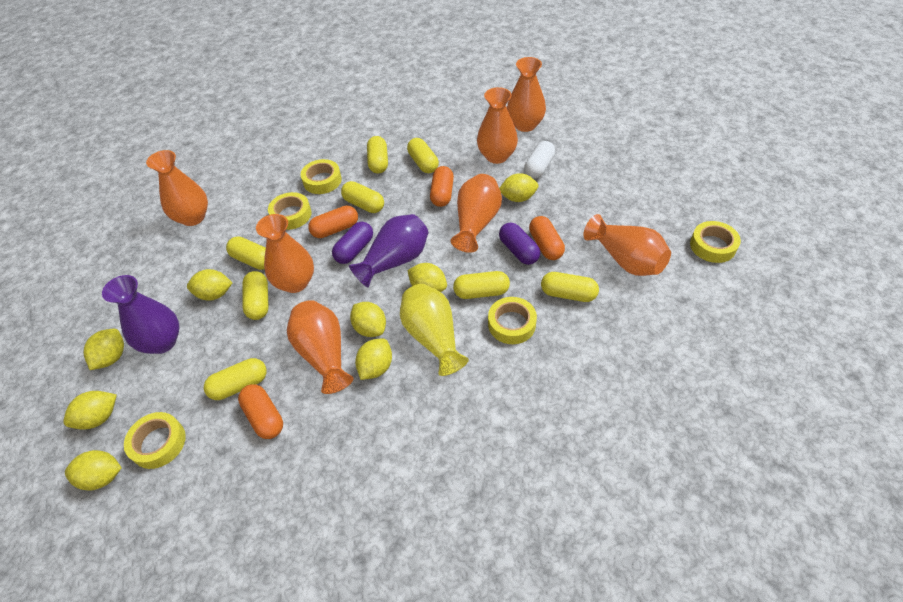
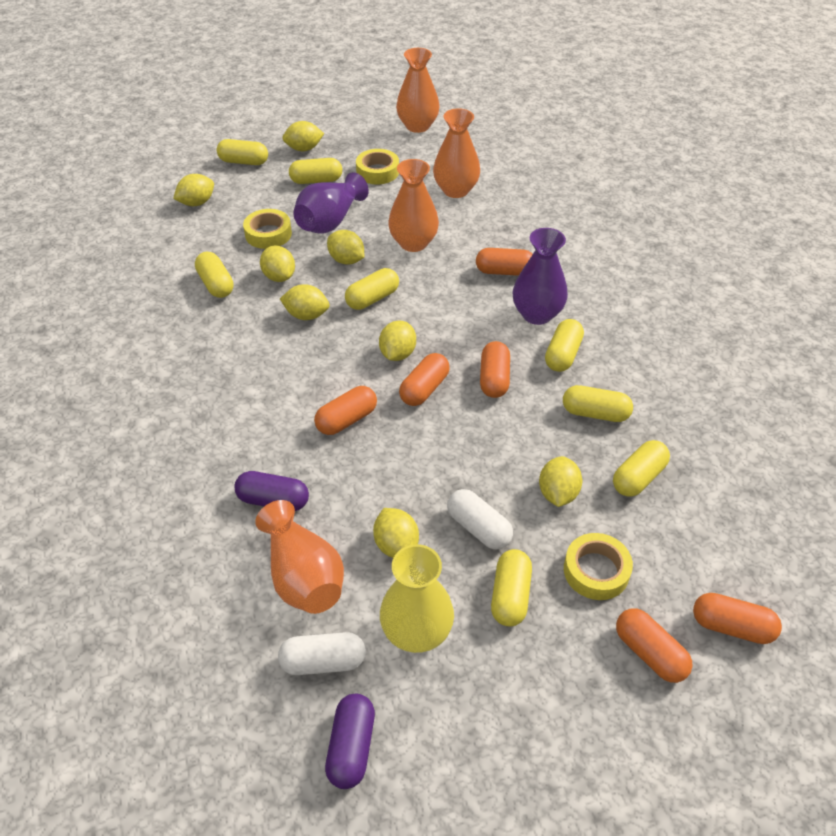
orange capsule: 4 -> 6
orange vase: 7 -> 4
white capsule: 1 -> 2
yellow tape: 5 -> 3

